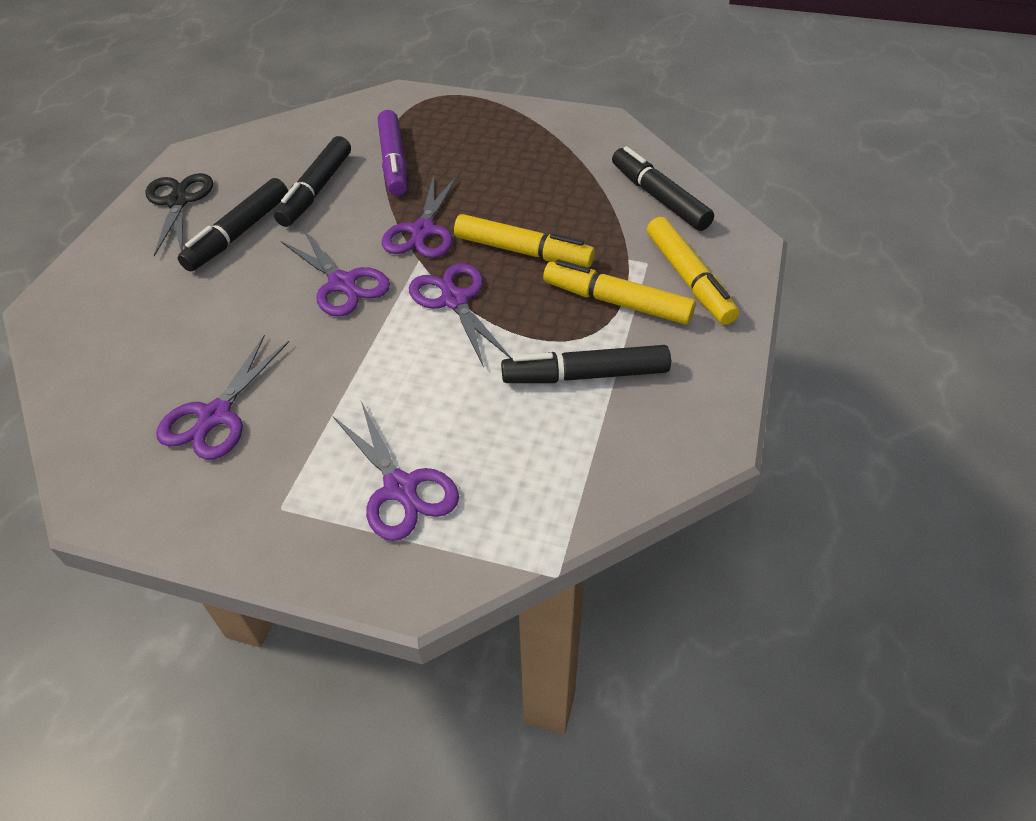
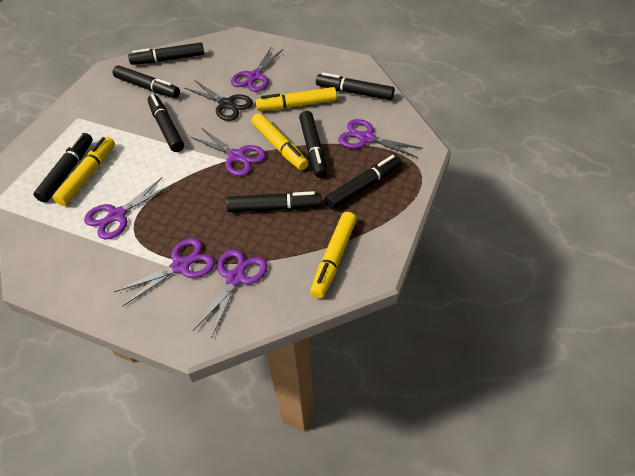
black marker: 4 -> 8
purple marker: 1 -> 0
purple scissors: 5 -> 6
yellow marker: 3 -> 4

